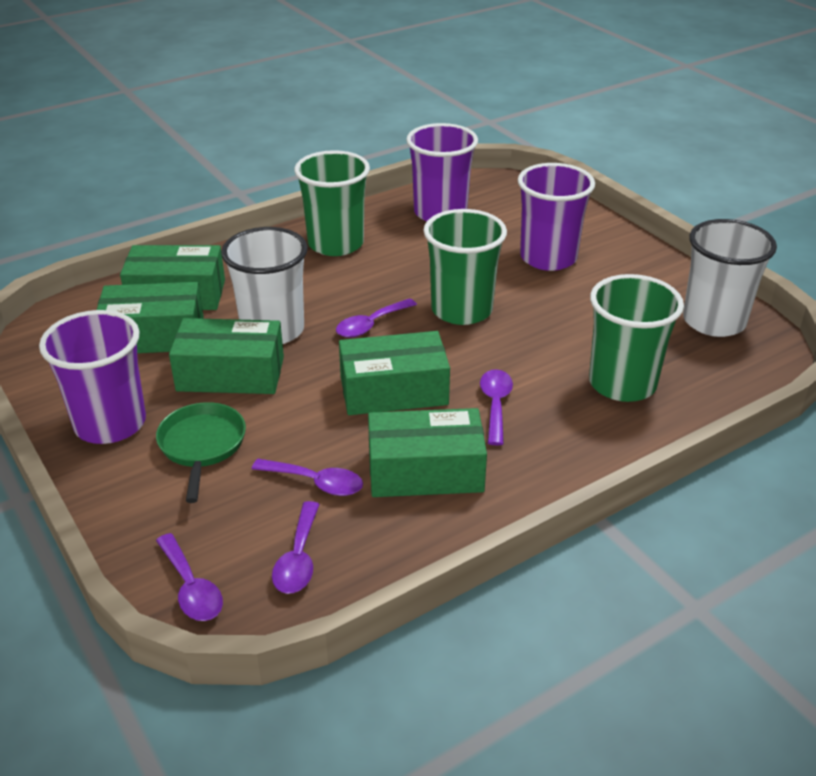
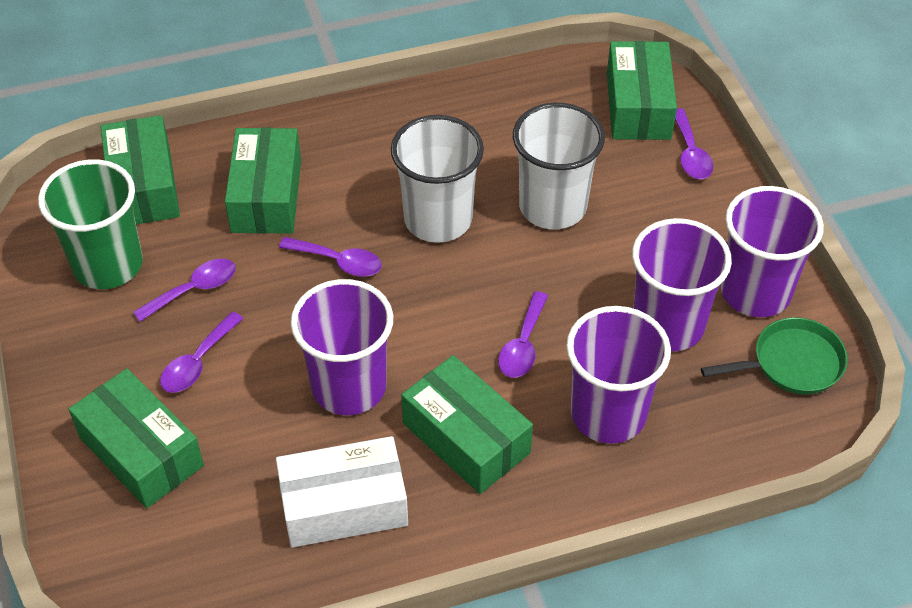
green cup: 3 -> 1
purple cup: 3 -> 4
white box: 0 -> 1

